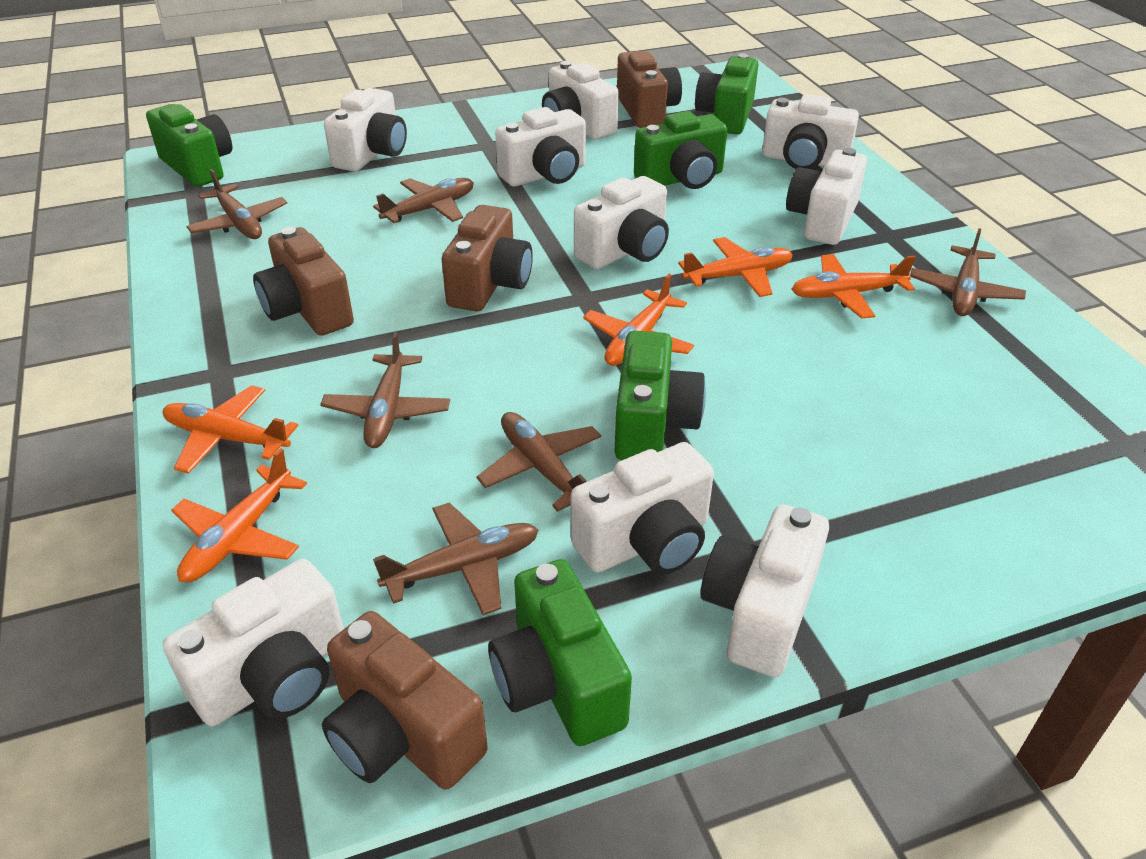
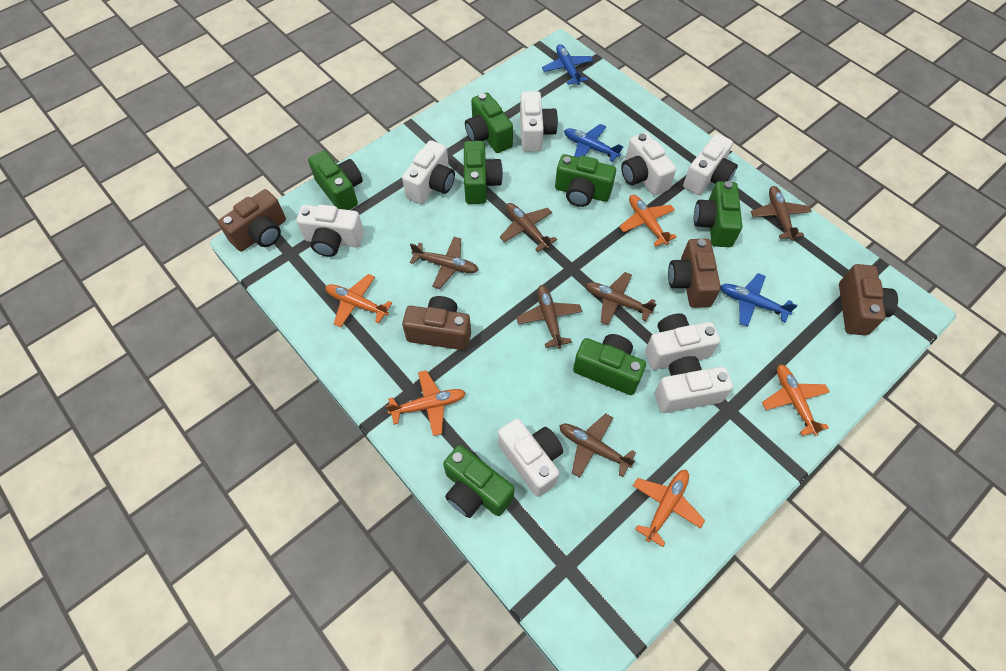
blue plane: 0 -> 3
green camera: 5 -> 7
white camera: 9 -> 8

